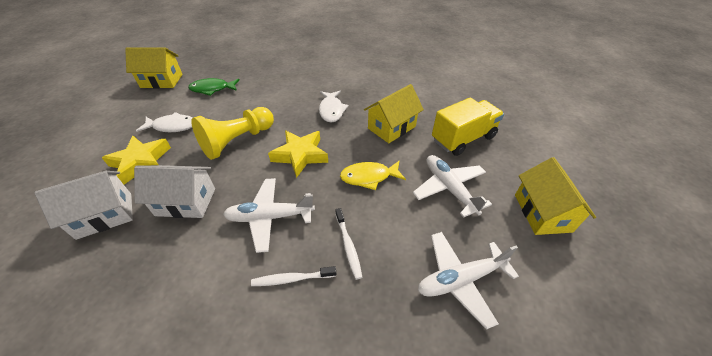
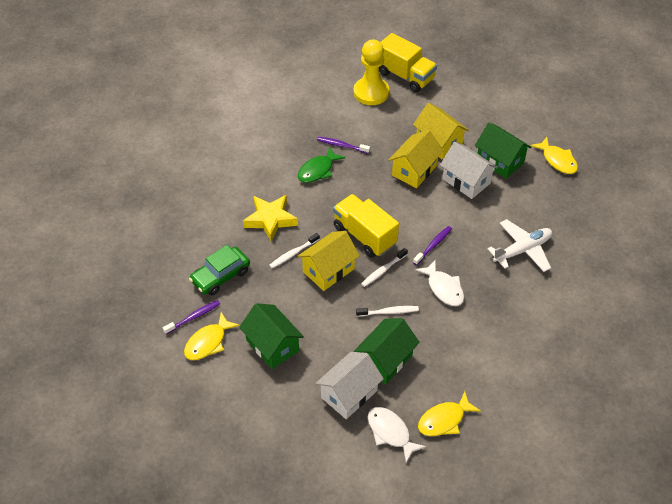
green car: 0 -> 1
green house: 0 -> 3
purple toothbrush: 0 -> 3
white plane: 3 -> 1
white toothbrush: 2 -> 3
yellow fish: 1 -> 3
yellow star: 2 -> 1
yellow truck: 1 -> 2

